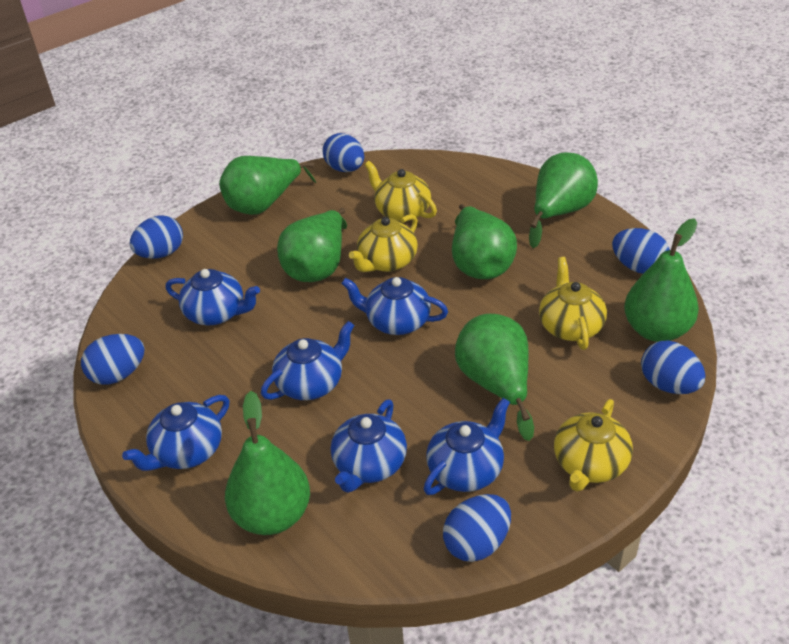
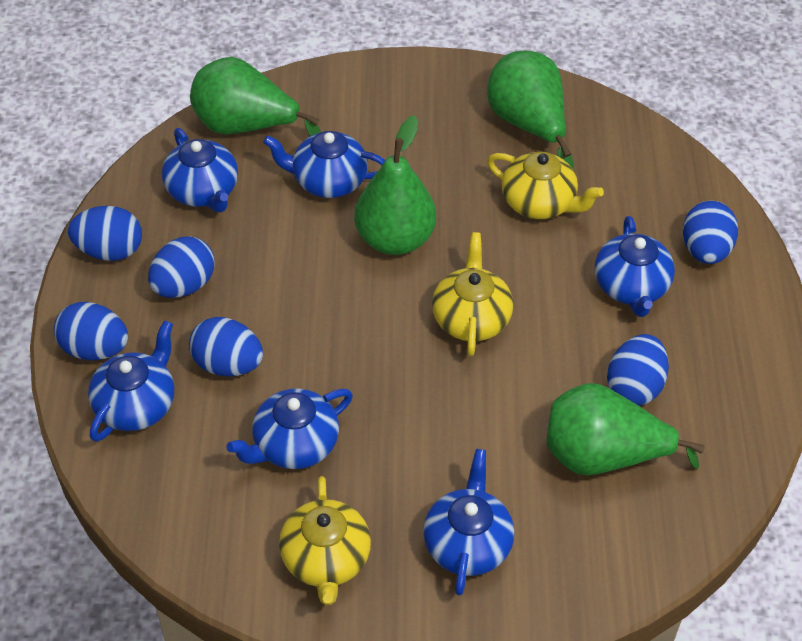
green pear: 7 -> 4
yellow teapot: 4 -> 3

